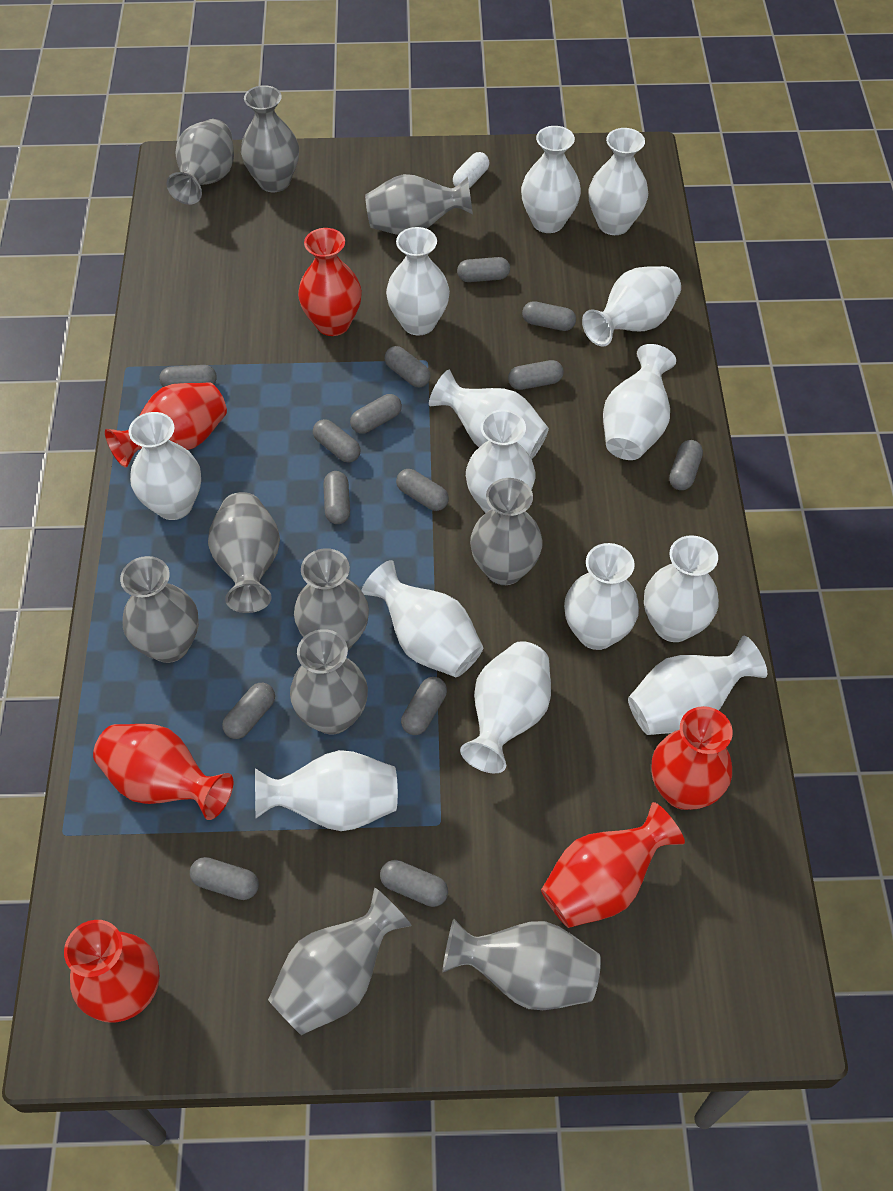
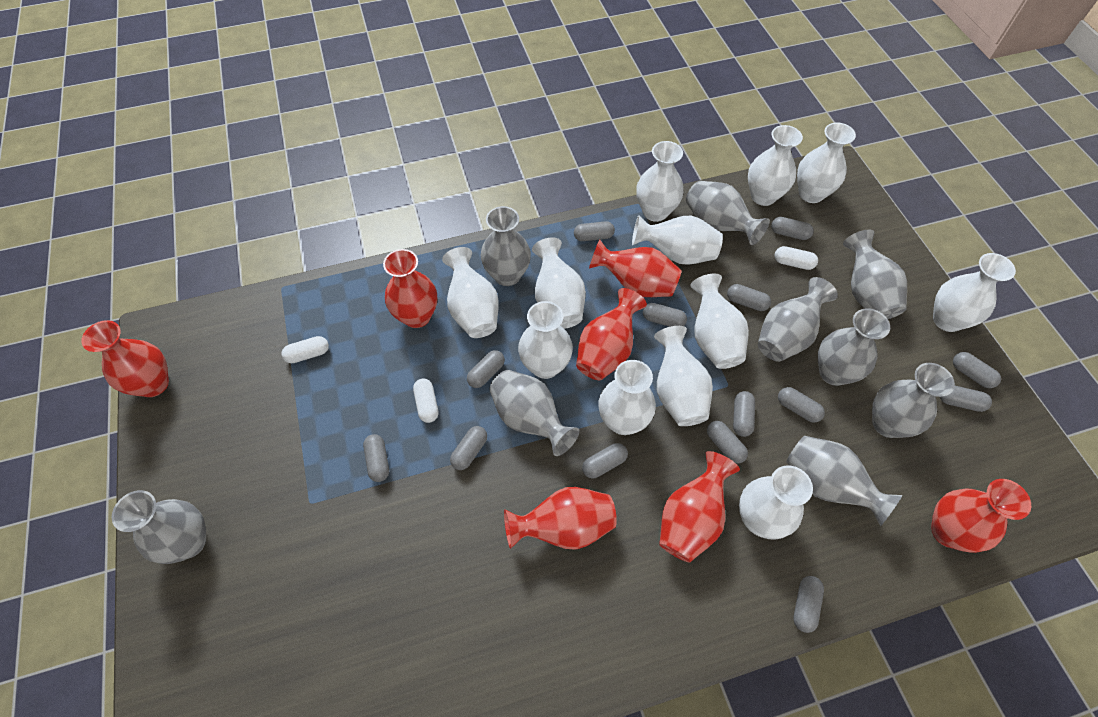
grey vase: 10 -> 9
red vase: 6 -> 7
white capsule: 1 -> 3
white vase: 14 -> 12

